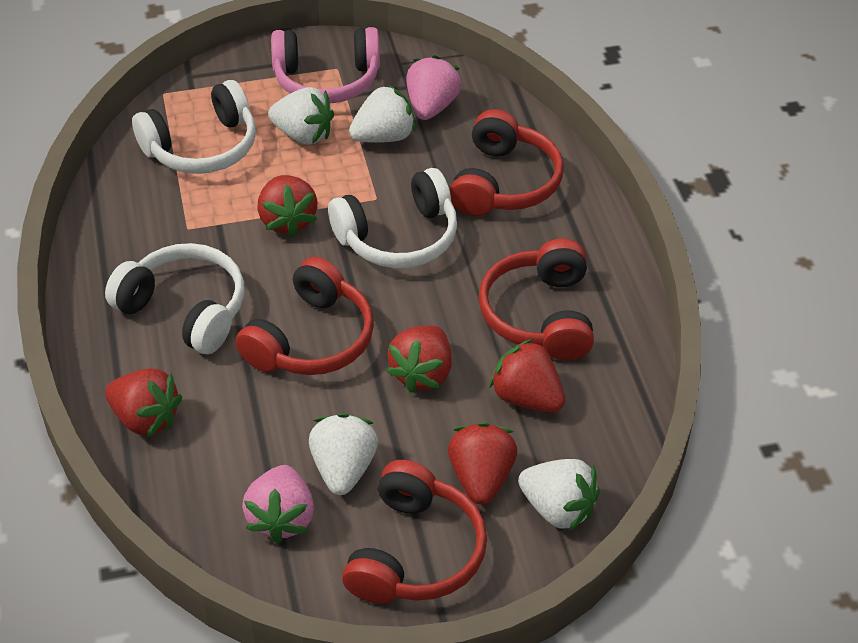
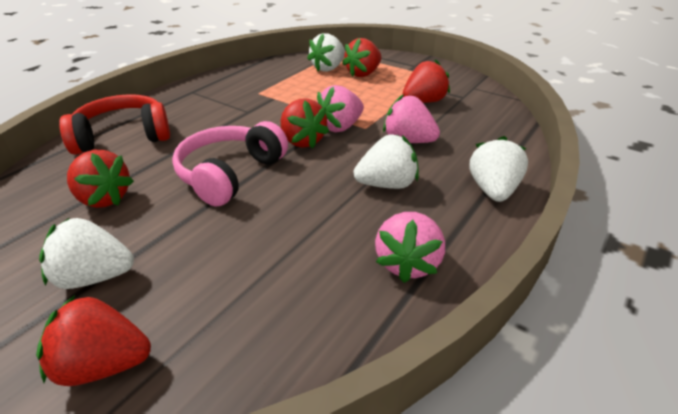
pink strawberry: 2 -> 3
red headphones: 4 -> 1
white headphones: 3 -> 0

